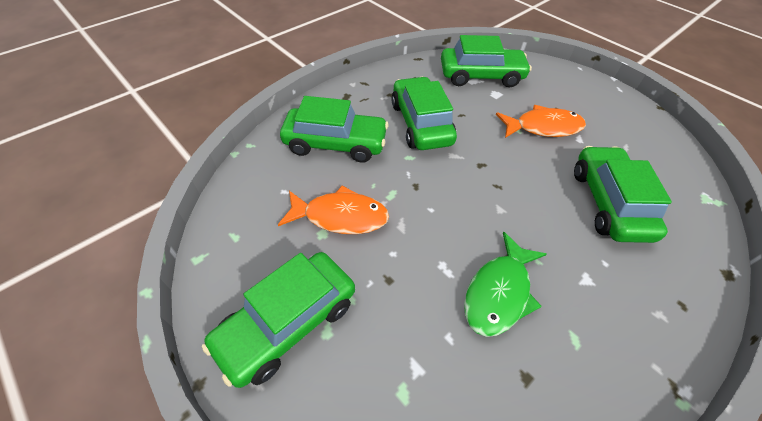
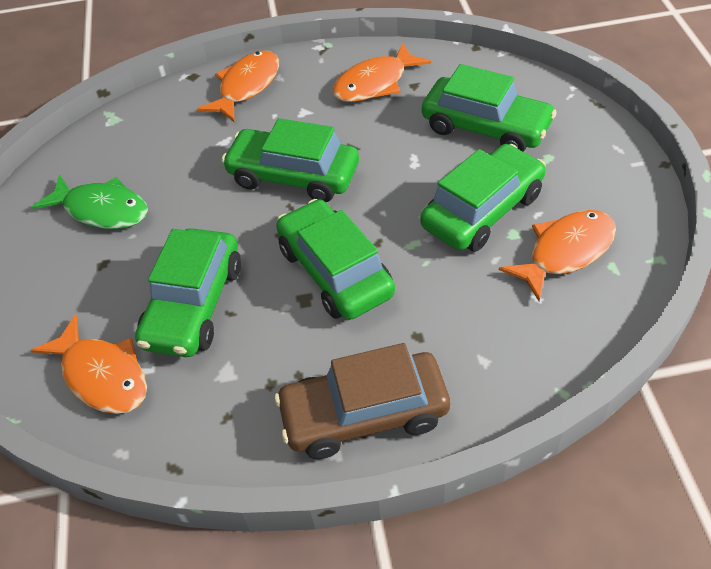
brown car: 0 -> 1
orange fish: 2 -> 4

